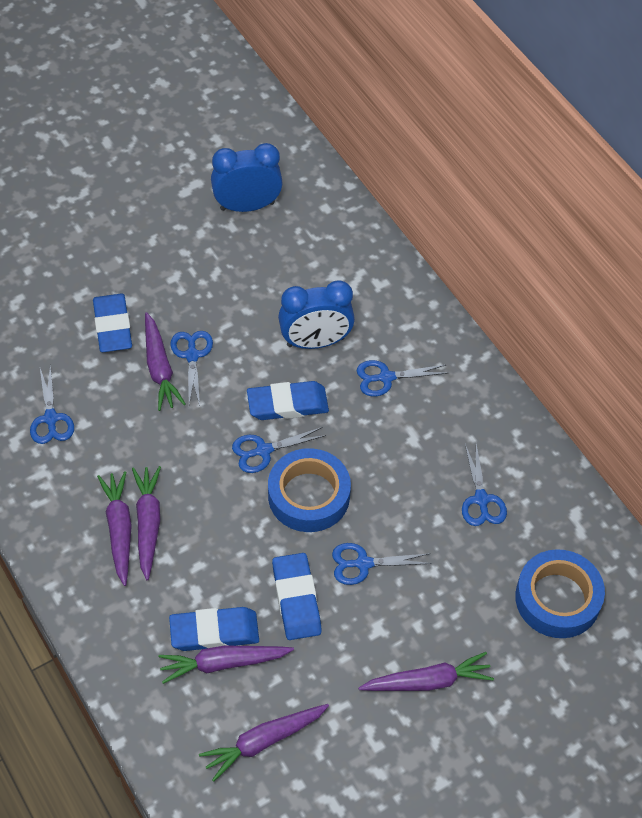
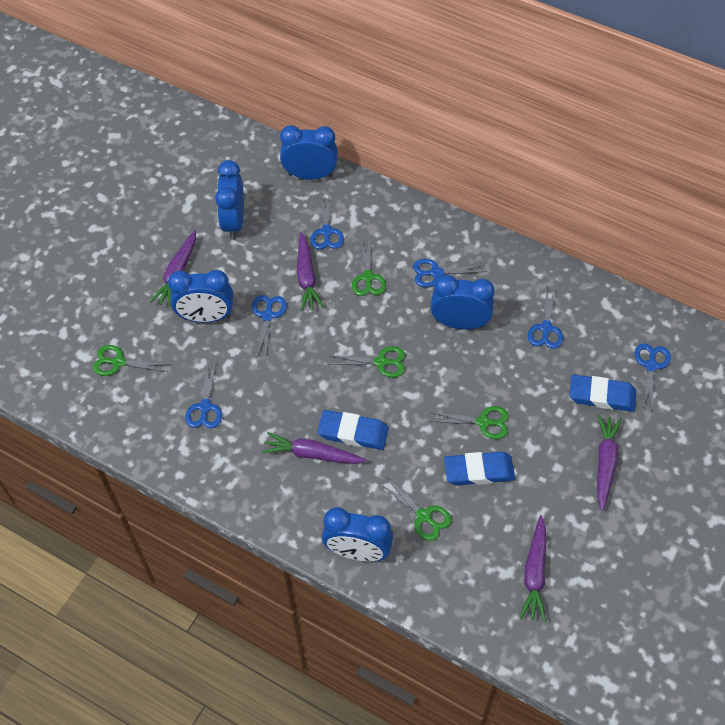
blue clock: 2 -> 5
blue eraser: 4 -> 3
blue tape: 2 -> 0
green scissors: 0 -> 5
purple carrot: 6 -> 5

